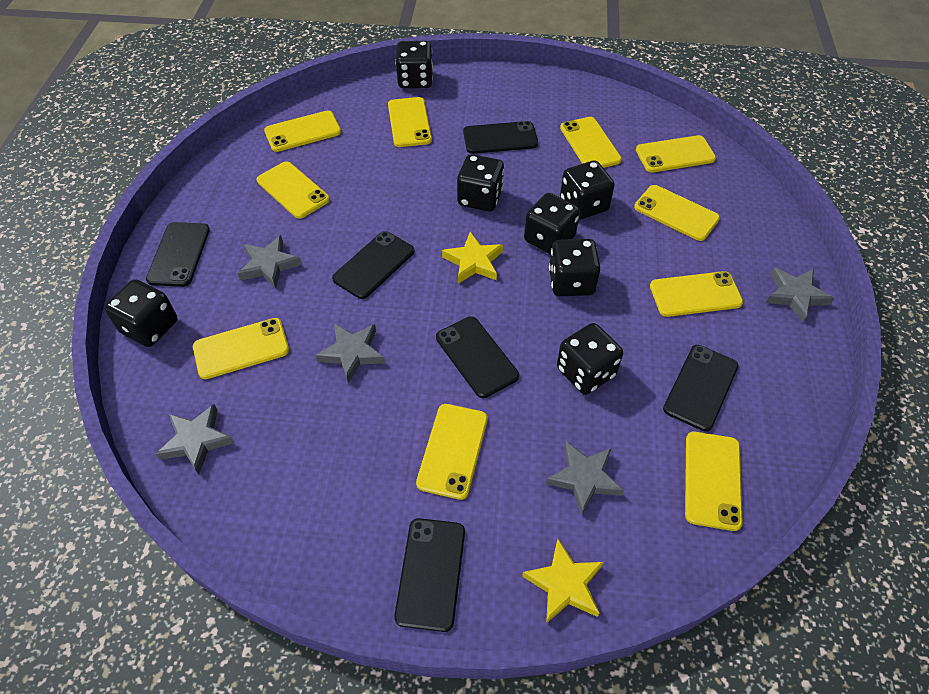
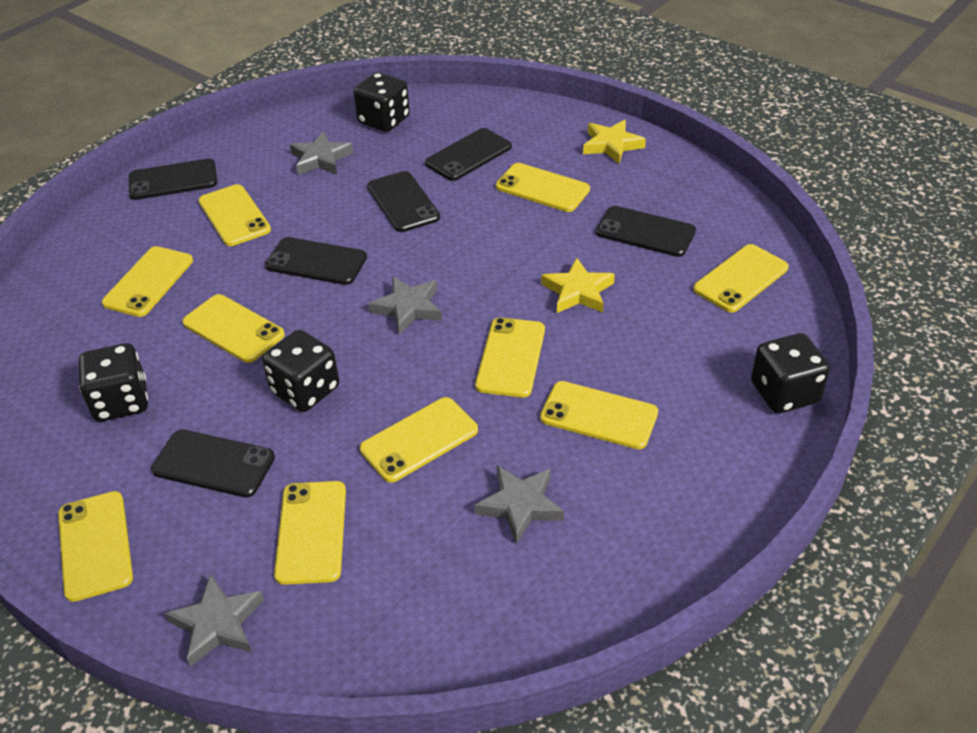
black dice: 7 -> 4
grey star: 5 -> 4

